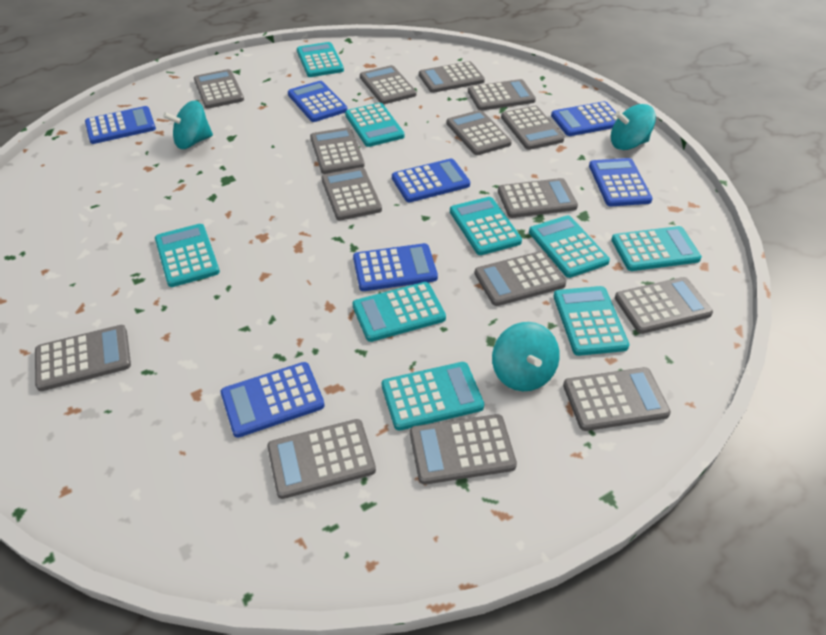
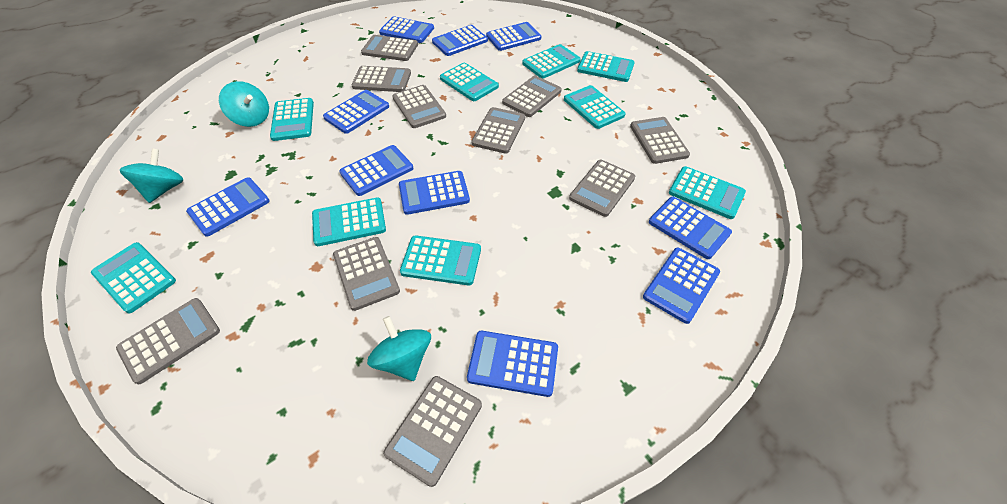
blue calculator: 7 -> 10
grey calculator: 15 -> 10

